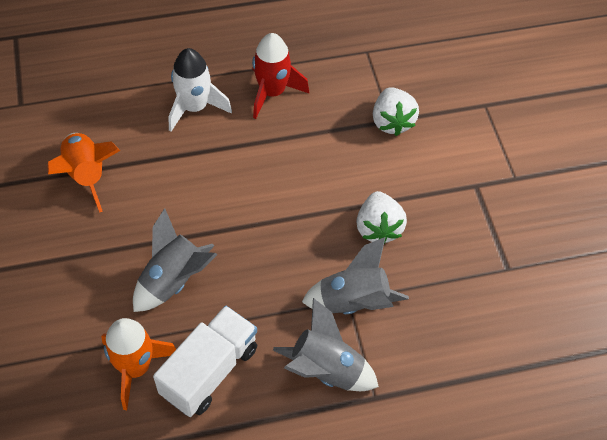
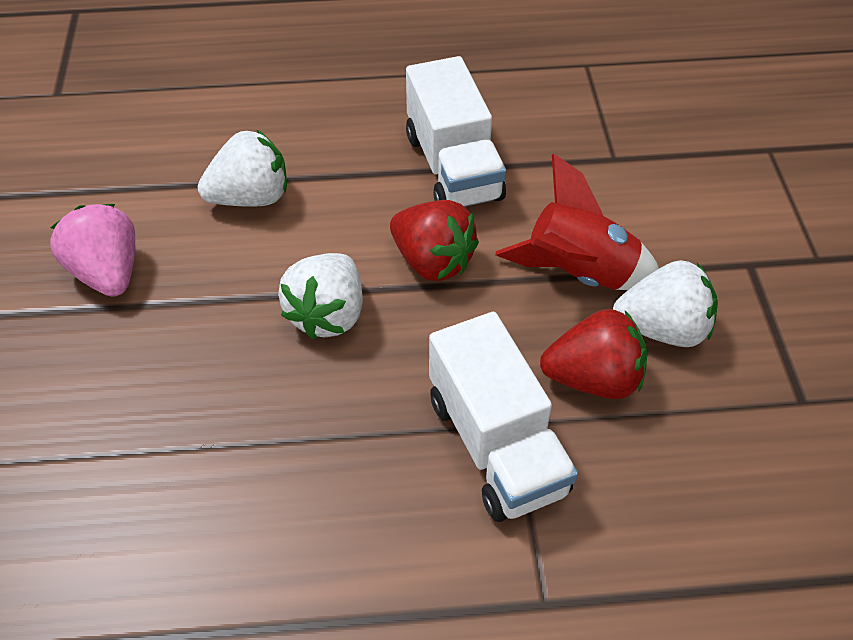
grey rocket: 3 -> 0
orange rocket: 2 -> 0
pink strawberry: 0 -> 1
red strawberry: 0 -> 2
white rocket: 1 -> 0
white strawberry: 2 -> 3
white truck: 1 -> 2

